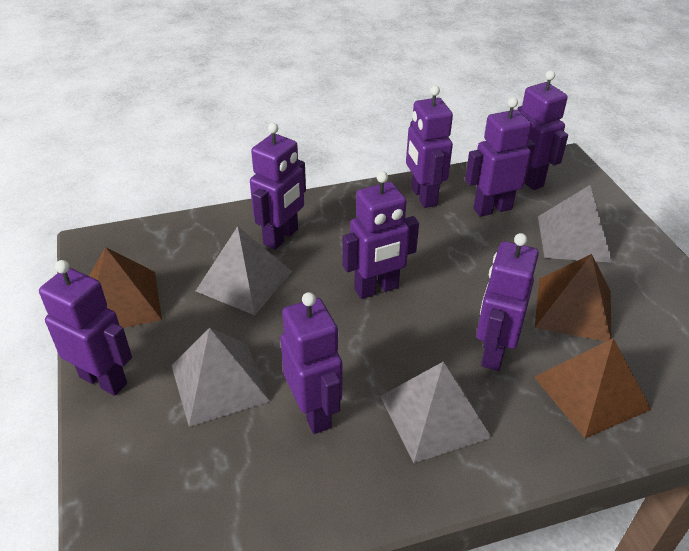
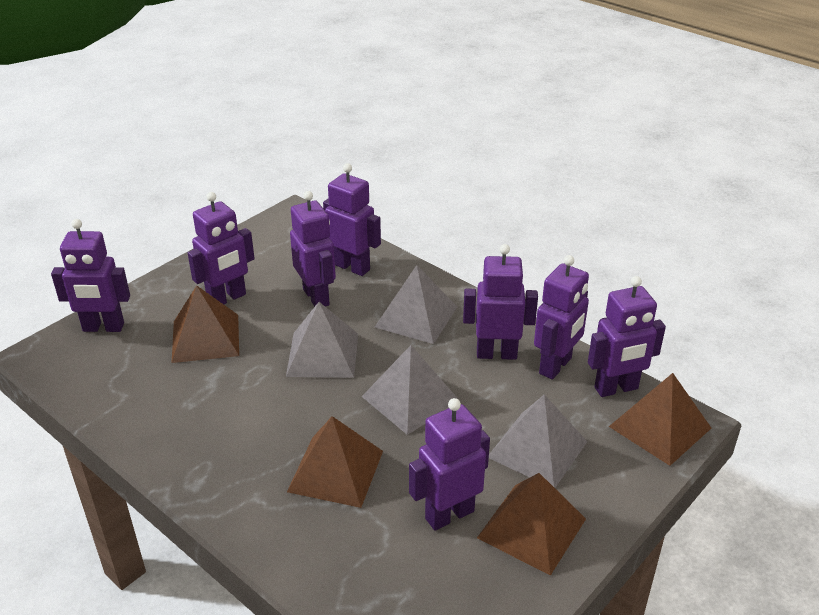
brown pyramid: 3 -> 4

